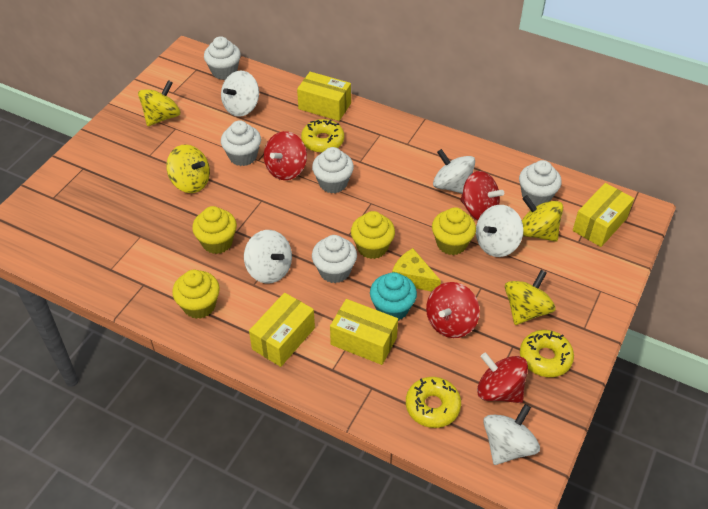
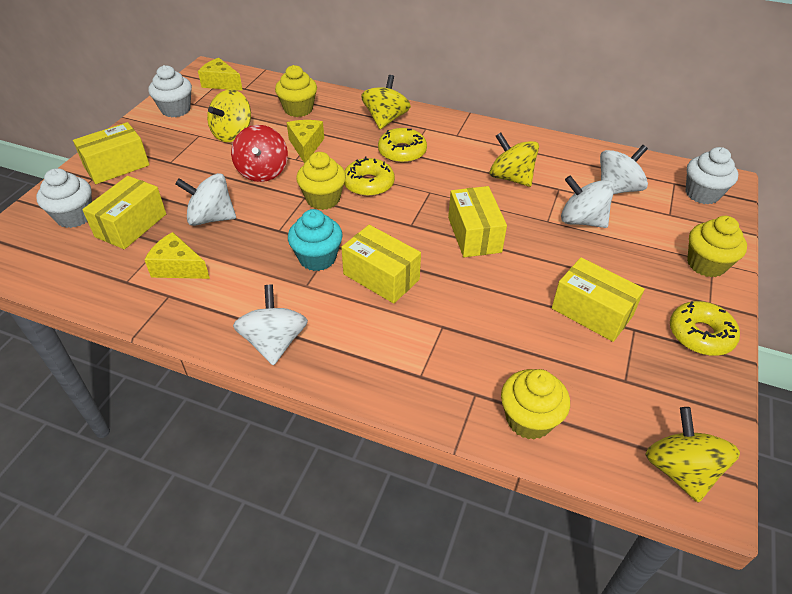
red spinning top: 4 -> 1
white cupcake: 5 -> 3
white spinning top: 5 -> 4
yellow box: 4 -> 5
yellow cheese: 1 -> 3

